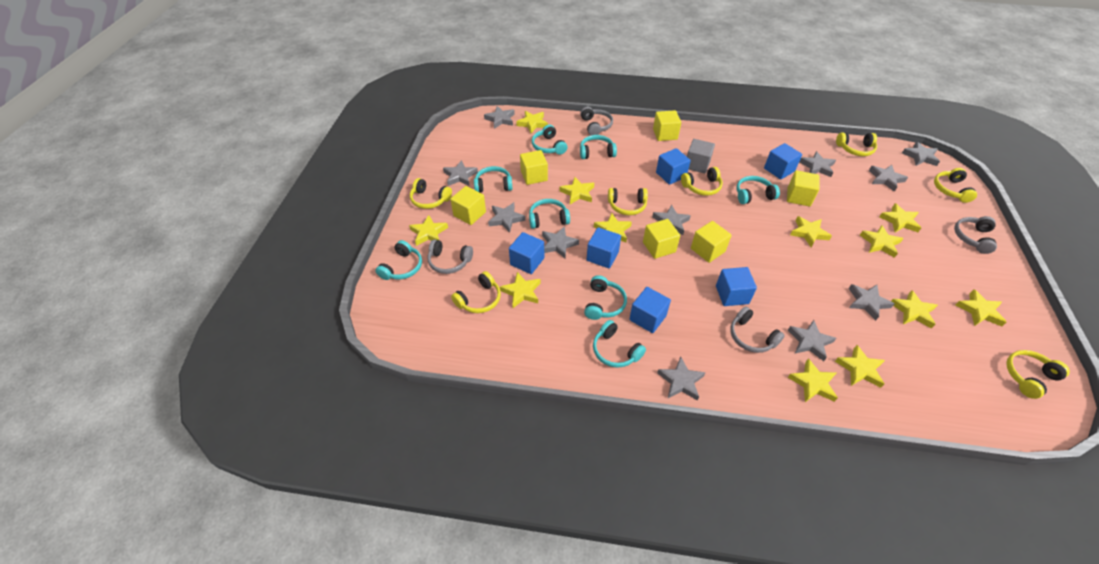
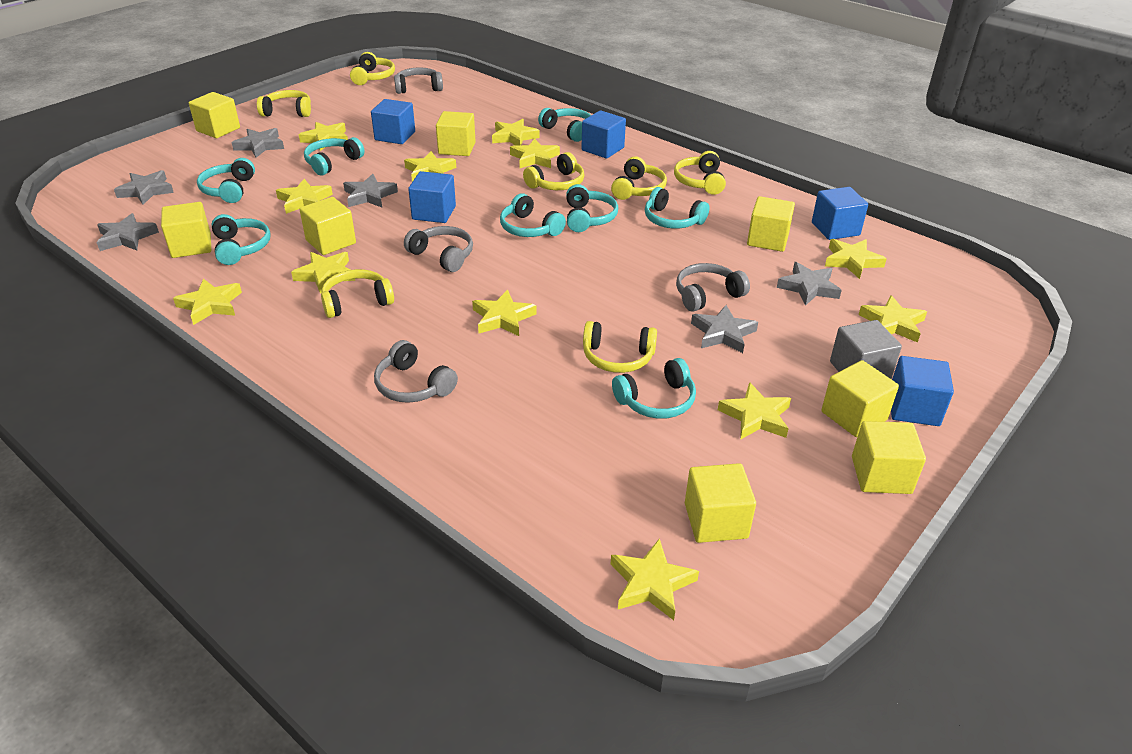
blue cube: 6 -> 5
grey star: 11 -> 6
yellow cube: 6 -> 8

